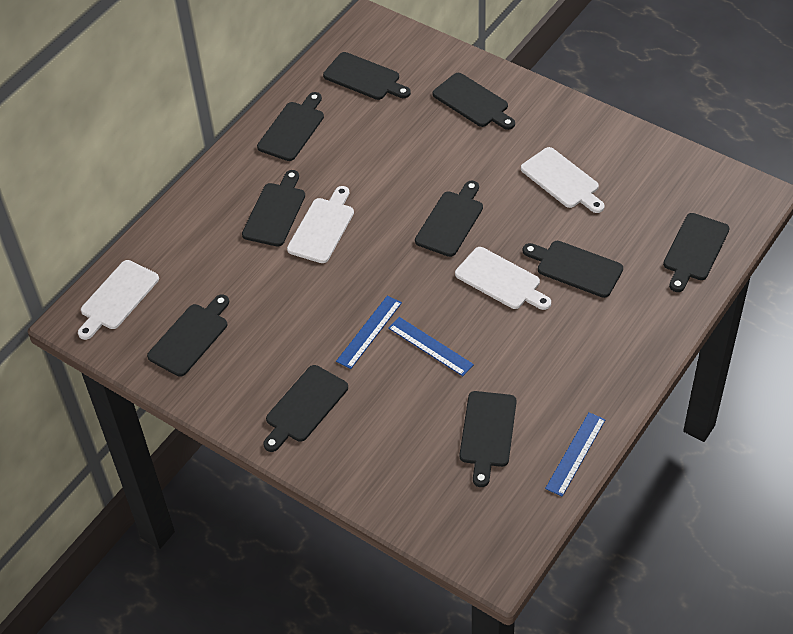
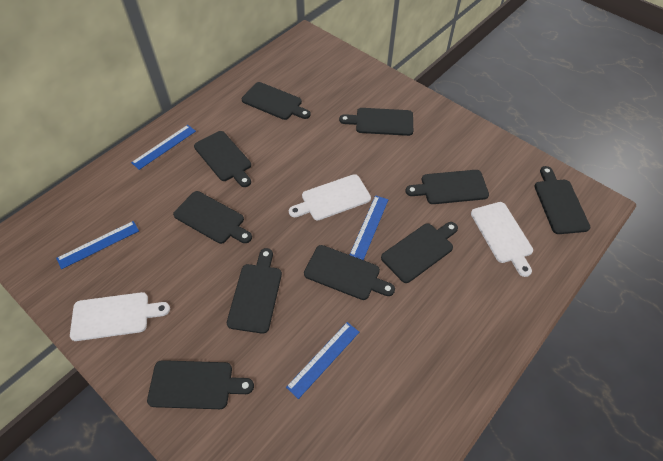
blue ruler: 3 -> 4
white cutting board: 4 -> 3

